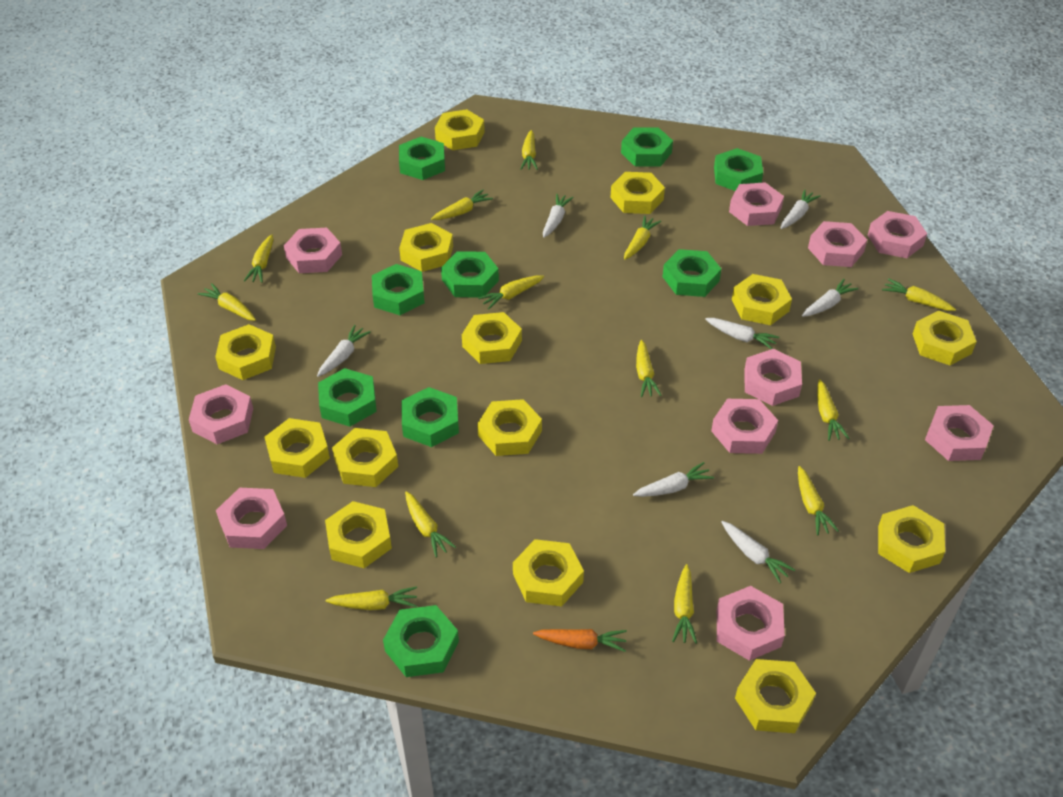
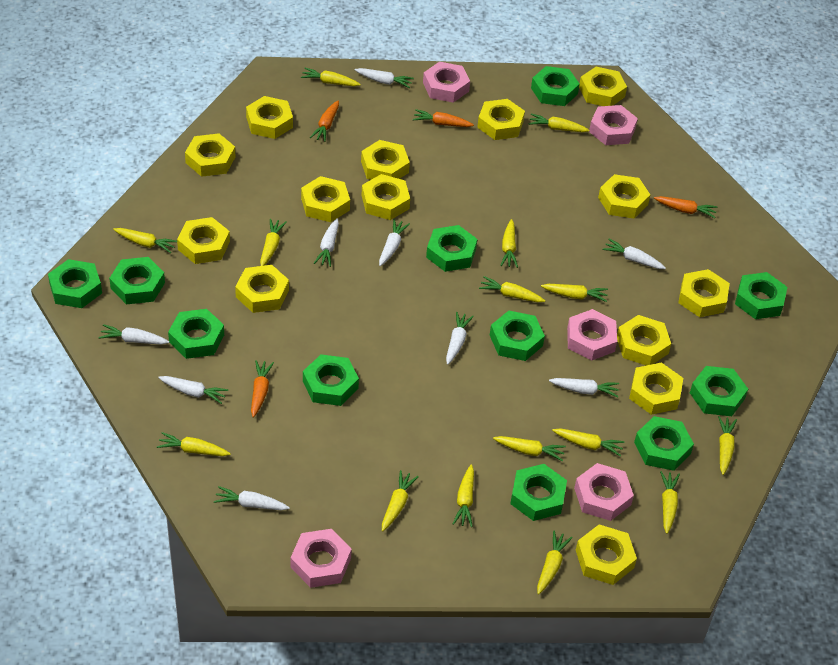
green nut: 9 -> 11
orange carrot: 1 -> 4
pink nut: 10 -> 5
white carrot: 7 -> 9
yellow carrot: 13 -> 15

